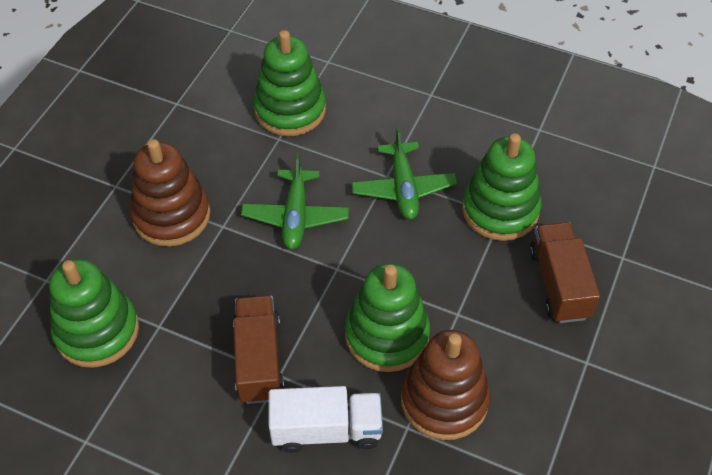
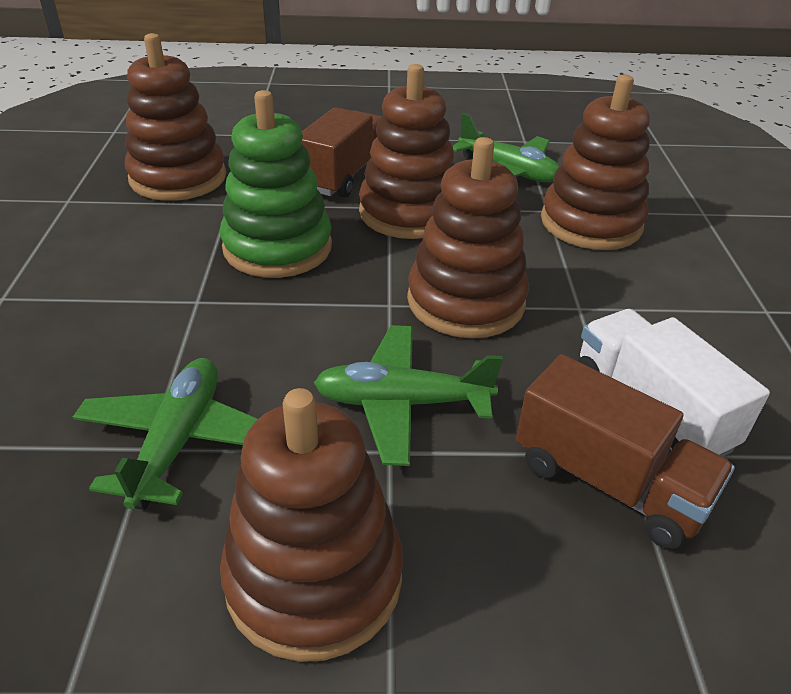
brown stacking toy: 2 -> 5
green plane: 2 -> 3
green stacking toy: 4 -> 1

